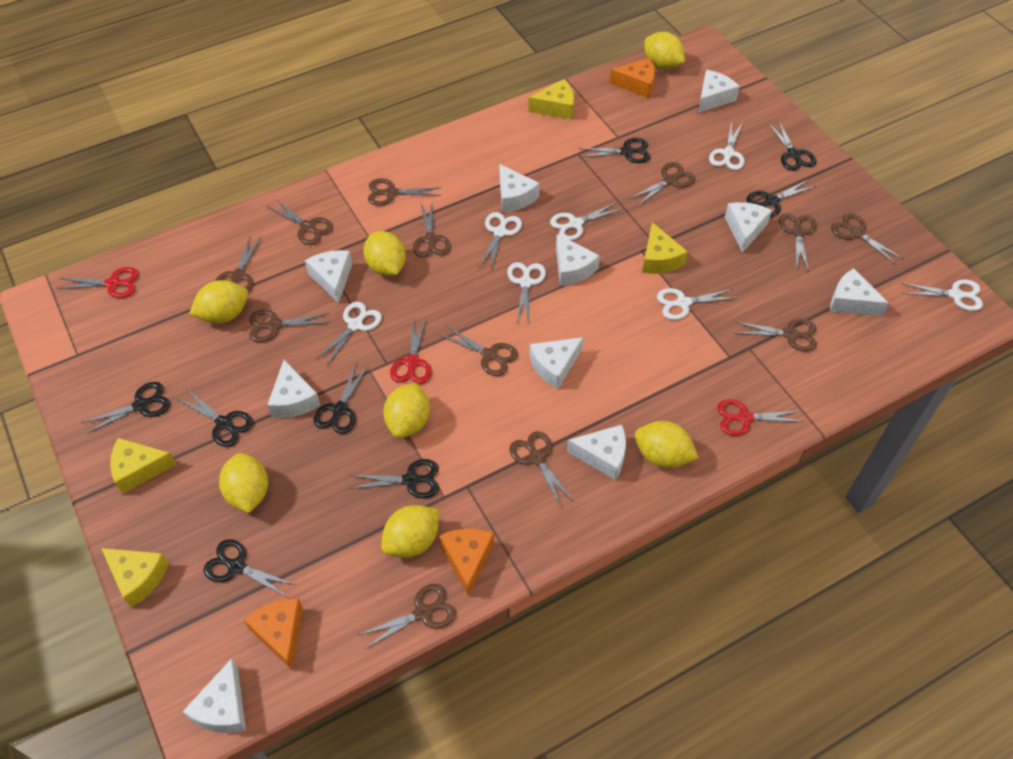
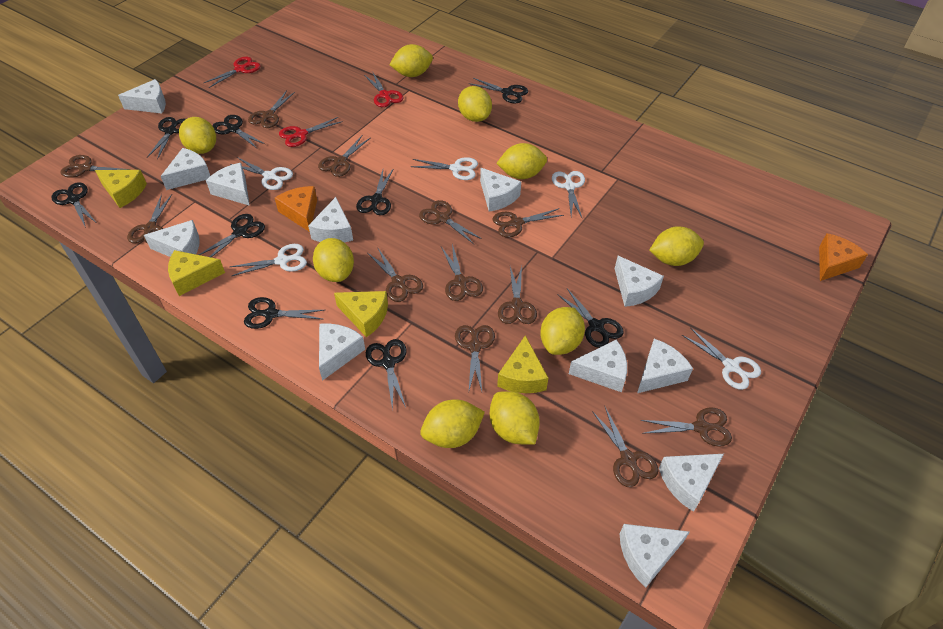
black scissors: 8 -> 9
orange cheese: 3 -> 2
white cheese: 10 -> 12
white scissors: 7 -> 5
yellow lemon: 7 -> 9

